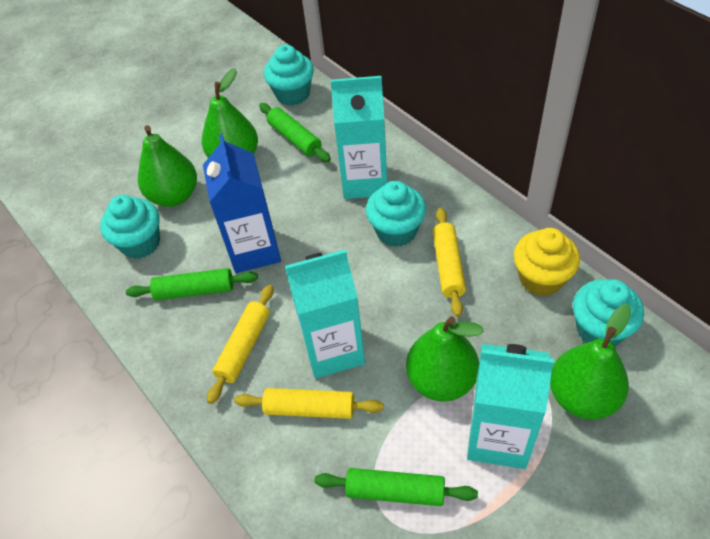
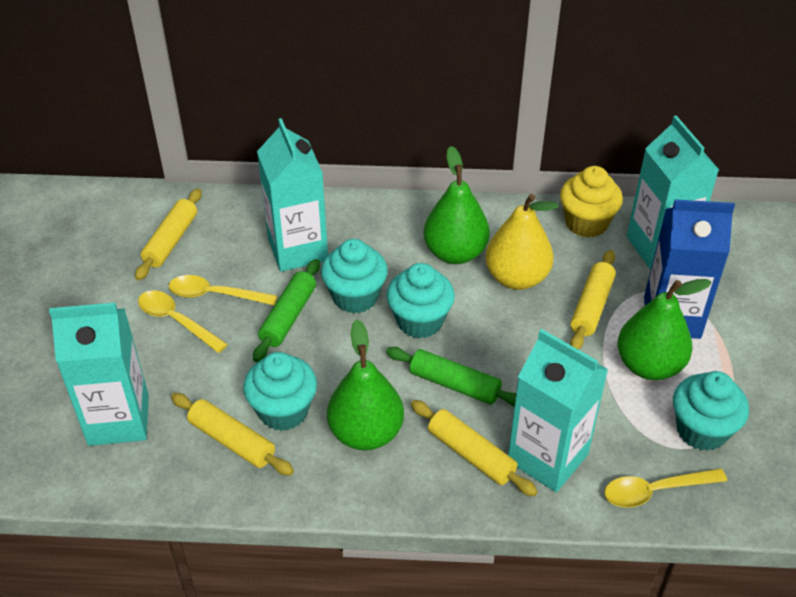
green pear: 4 -> 3
green rolling pin: 3 -> 2
turquoise carton: 3 -> 4
yellow pear: 0 -> 1
yellow rolling pin: 3 -> 4
yellow spoon: 0 -> 3

